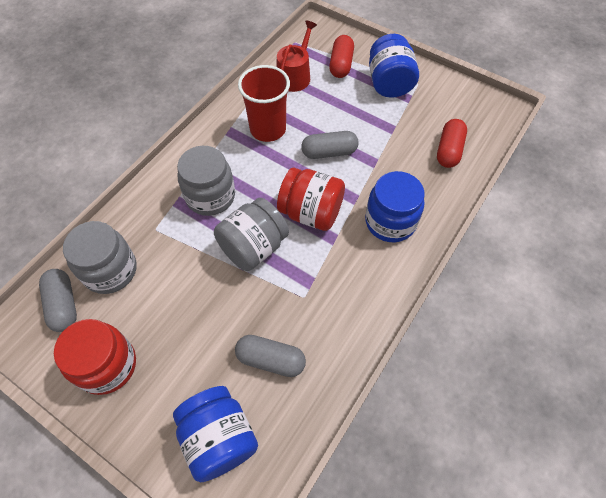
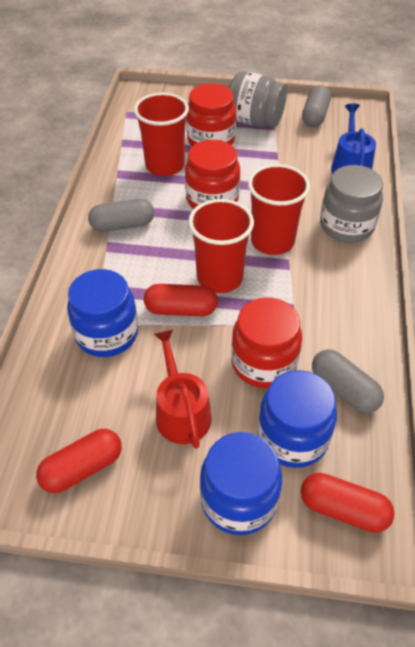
blue watering can: 0 -> 1
grey jar: 3 -> 2
red capsule: 2 -> 3
red cup: 1 -> 3
red jar: 2 -> 3

